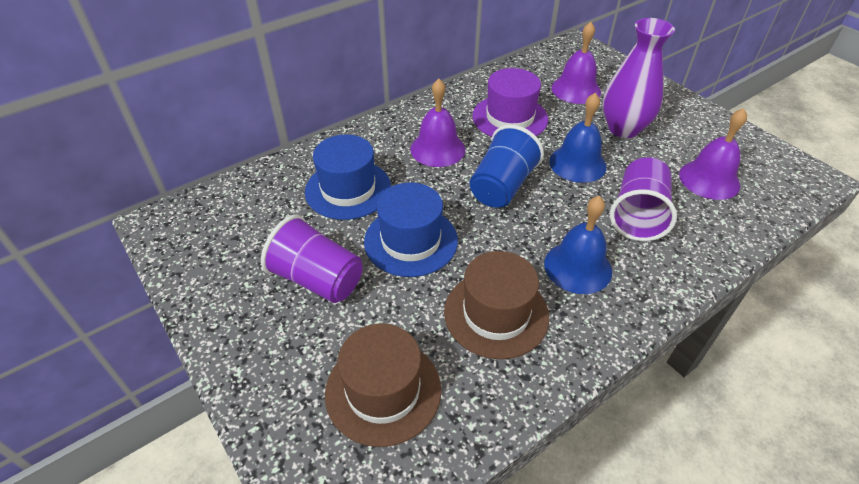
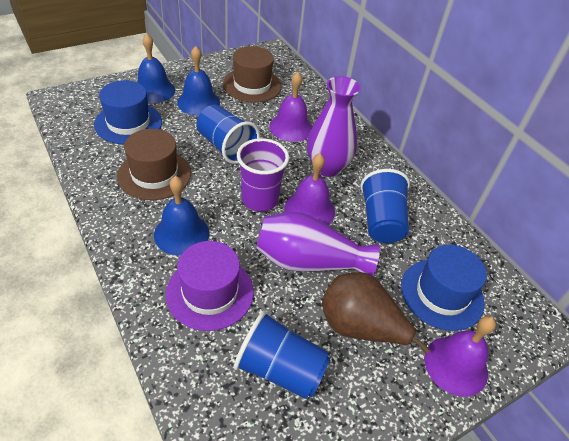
blue bell: 2 -> 3
blue cup: 1 -> 3
brown pear: 0 -> 1
purple cup: 2 -> 1
purple vase: 1 -> 2

